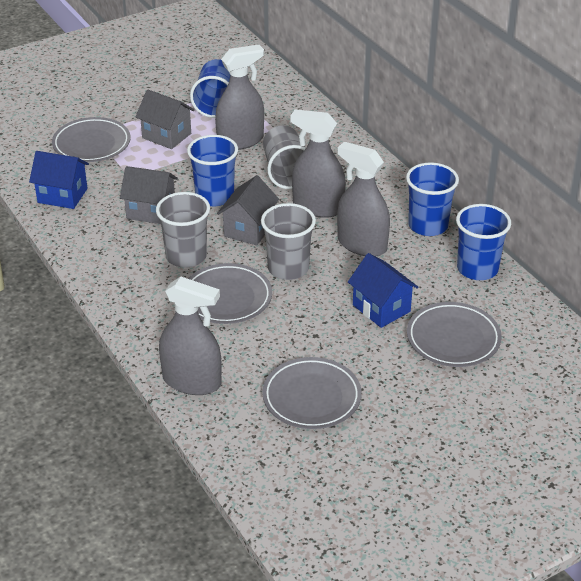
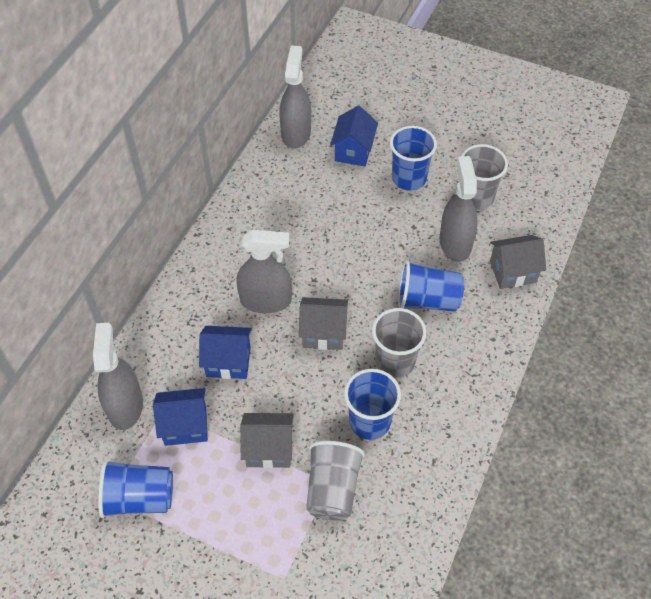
blue house: 2 -> 3
grey plate: 4 -> 0

